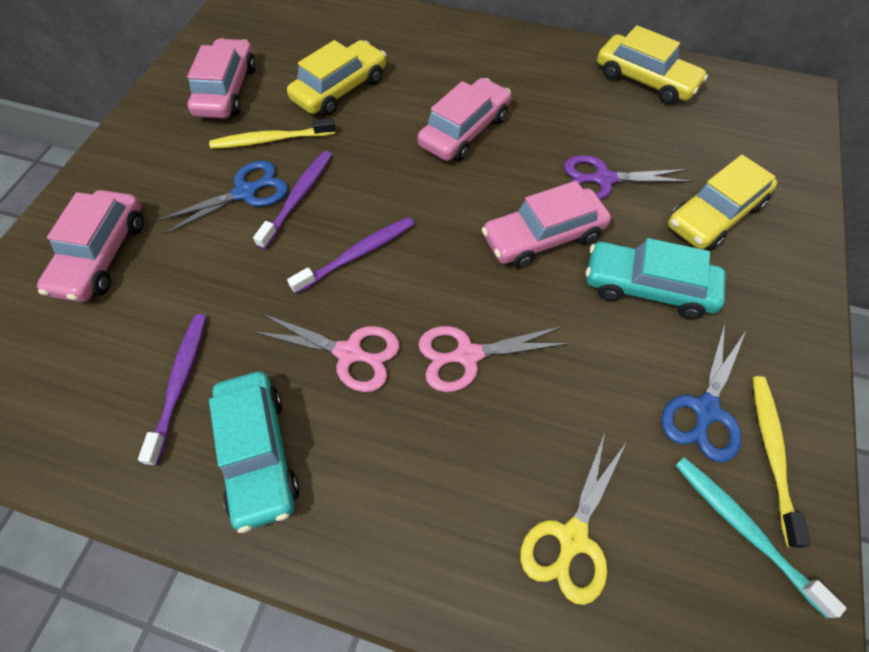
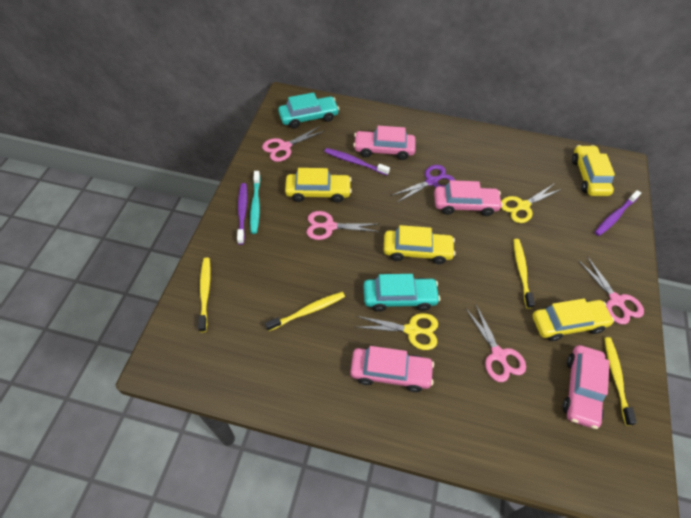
blue scissors: 2 -> 0
pink scissors: 2 -> 4
yellow car: 3 -> 4
yellow scissors: 1 -> 2
yellow toothbrush: 2 -> 4

